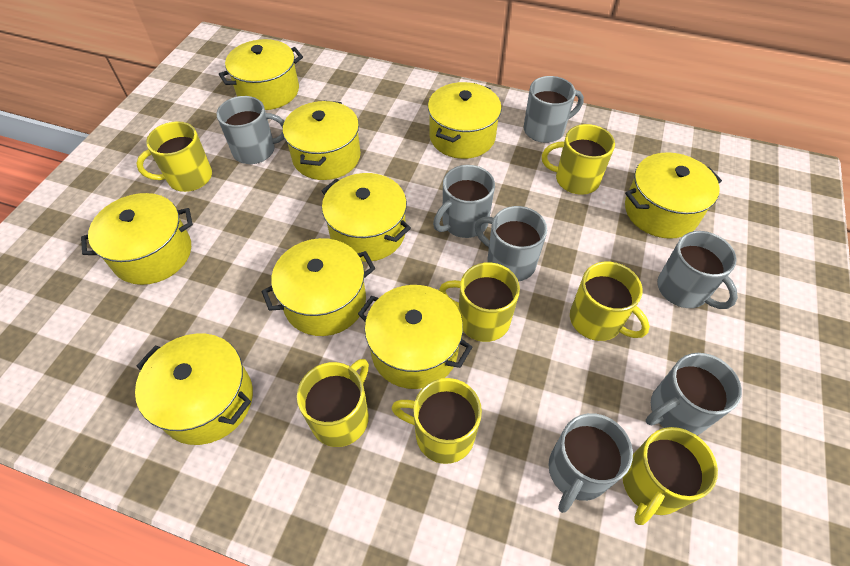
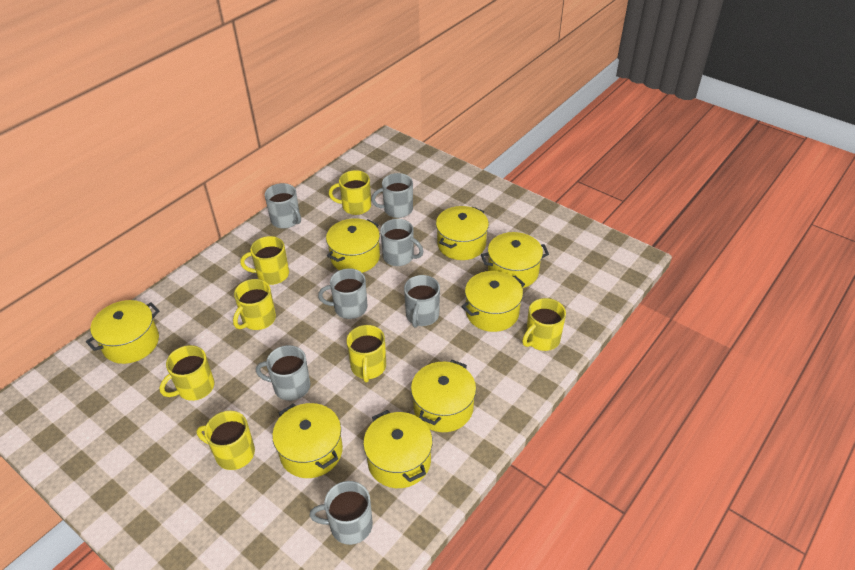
yellow pot: 9 -> 8

